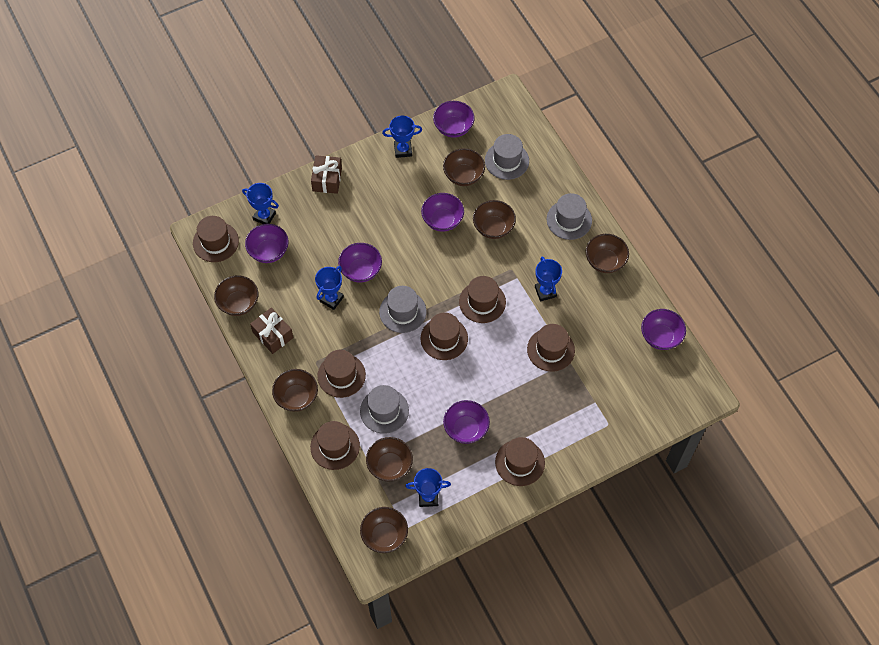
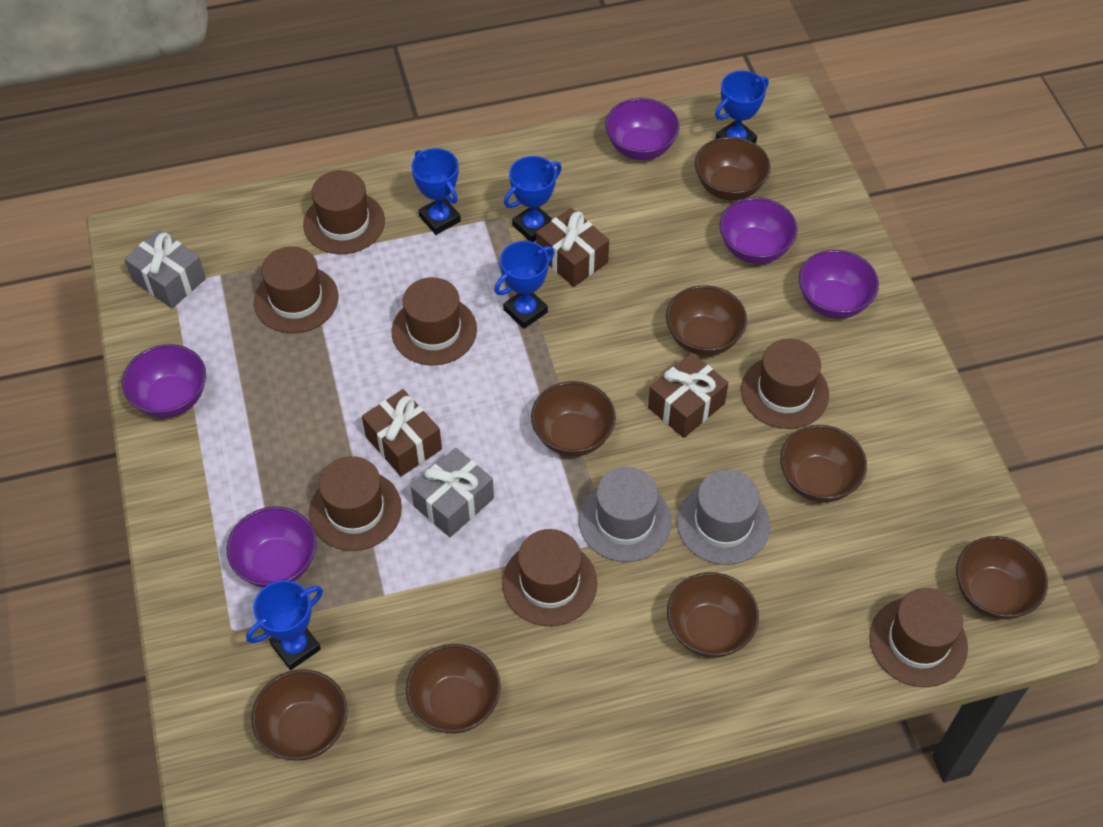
brown bowl: 7 -> 8
brown gift: 2 -> 3
grey gift: 0 -> 2
grey hat: 4 -> 2
purple bowl: 6 -> 5

